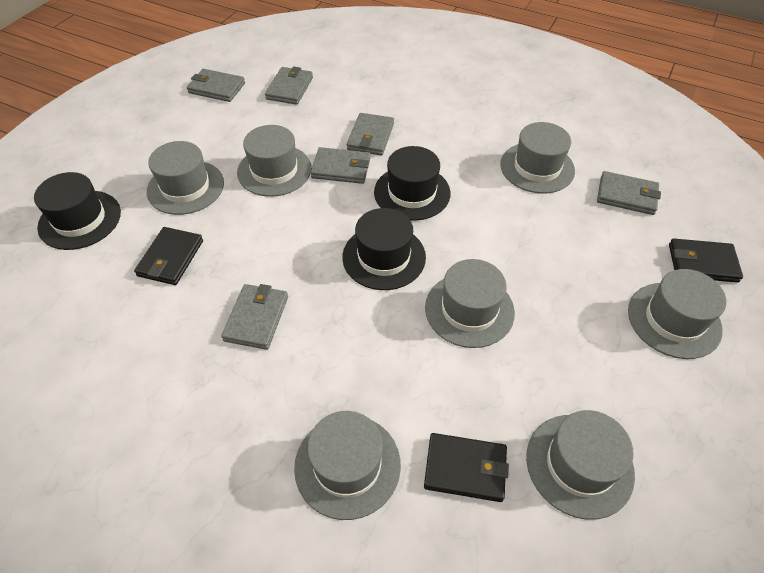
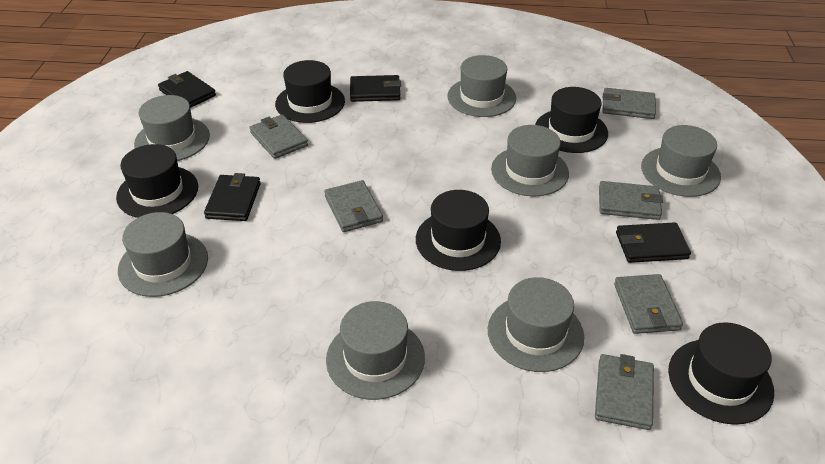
black hat: 3 -> 5
black wallet: 3 -> 4

